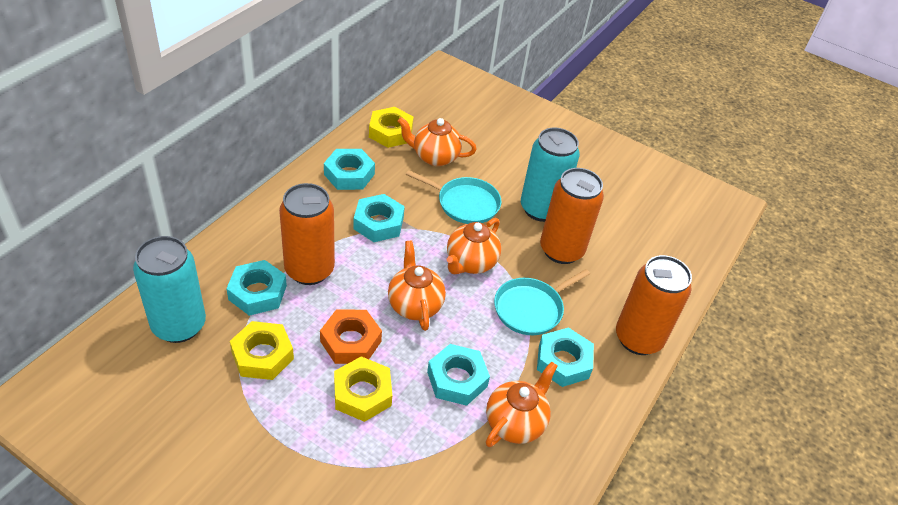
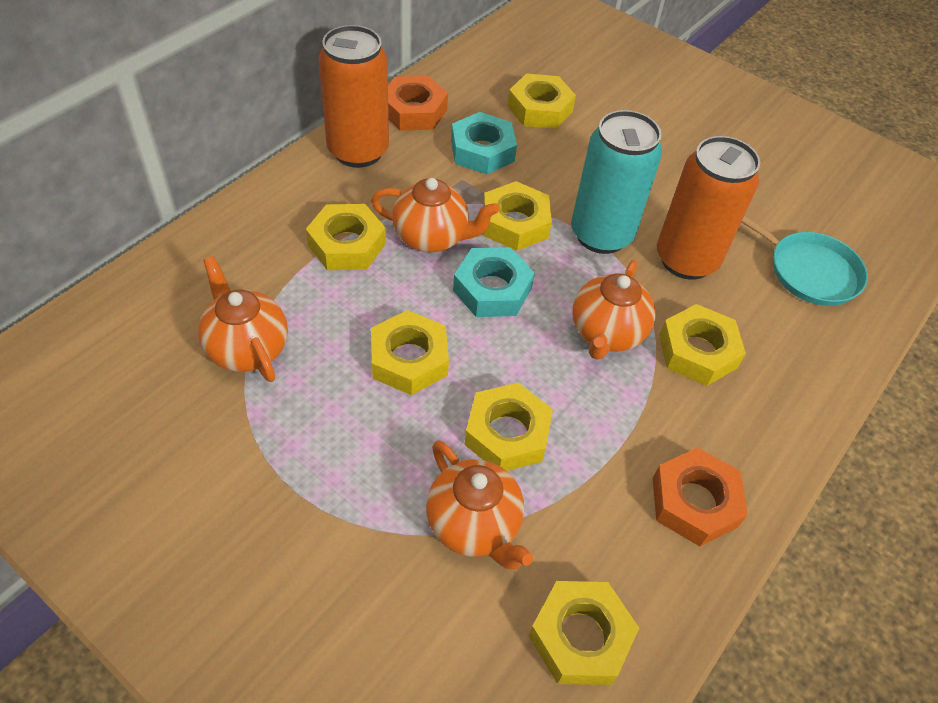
orange can: 3 -> 2
orange nut: 1 -> 2
turquoise can: 2 -> 1
turquoise nut: 5 -> 2
turquoise pan: 2 -> 1
yellow nut: 3 -> 7

